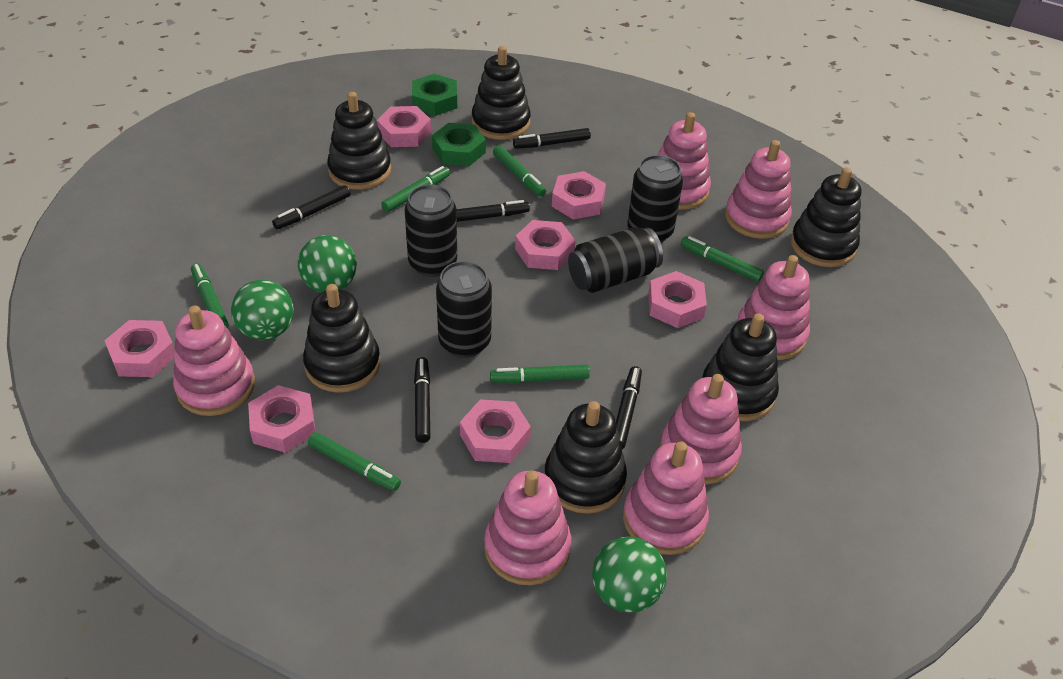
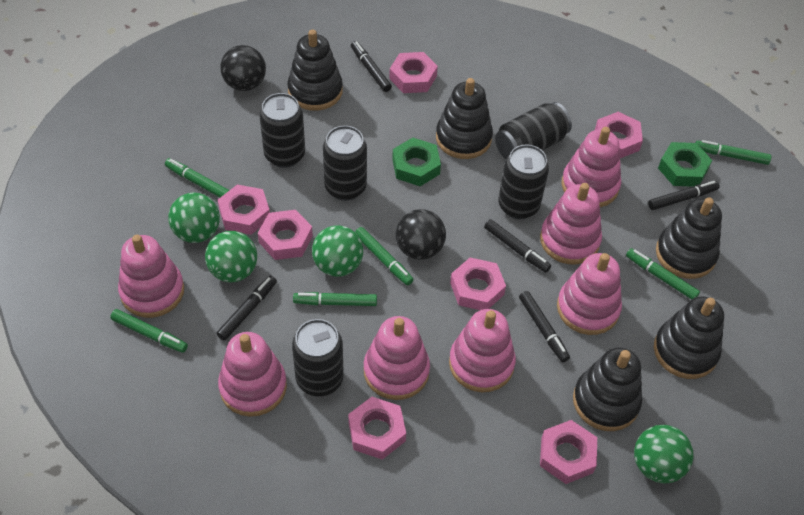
black ball: 0 -> 2
black can: 4 -> 5
black stacking toy: 6 -> 5
green ball: 3 -> 4

